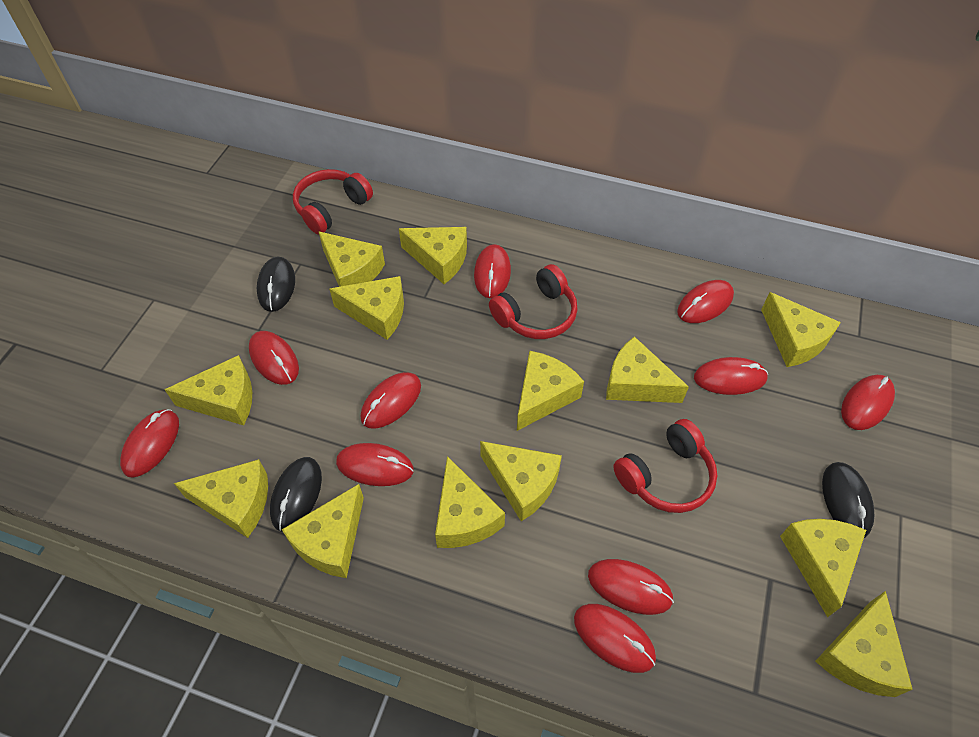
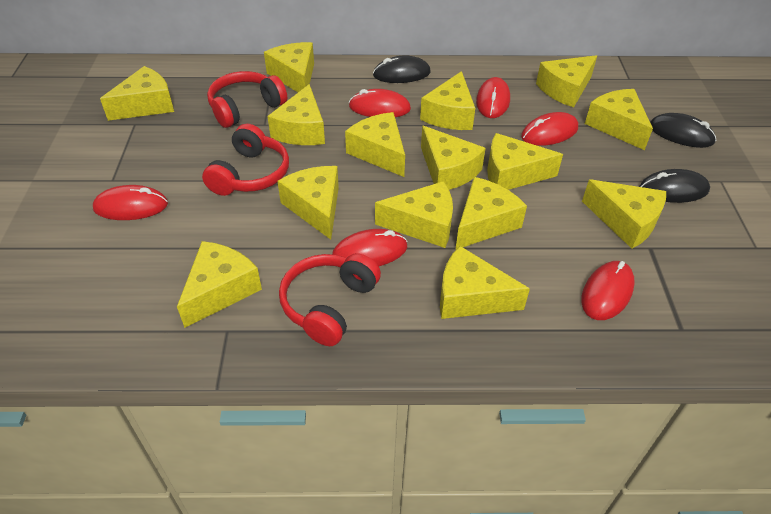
red mouse: 10 -> 6
yellow cheese: 13 -> 15

